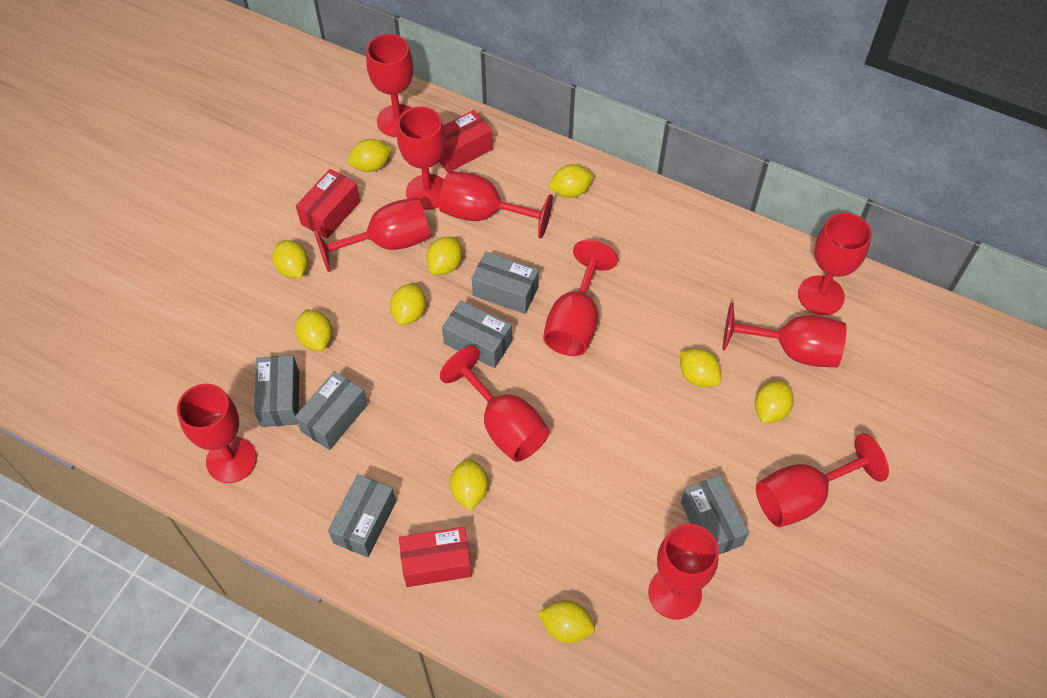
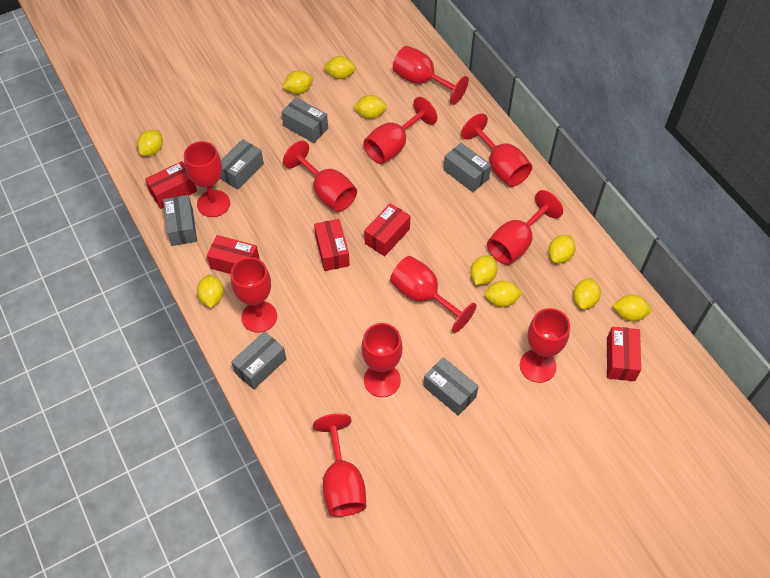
red box: 3 -> 5

